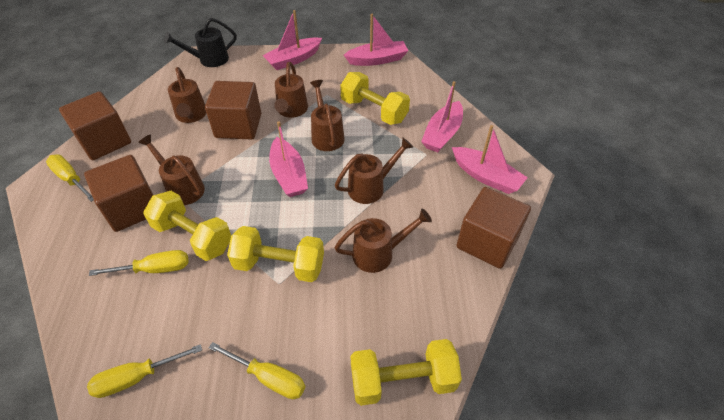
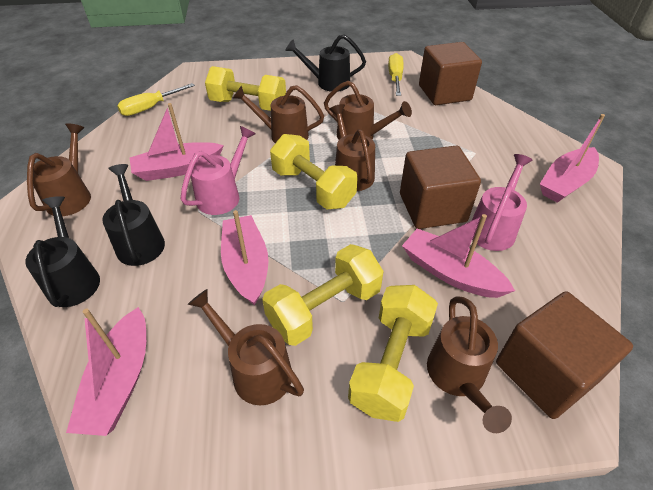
black watering can: 1 -> 3
brown cube: 4 -> 3
pink watering can: 0 -> 2
yellow screwdriver: 4 -> 2

